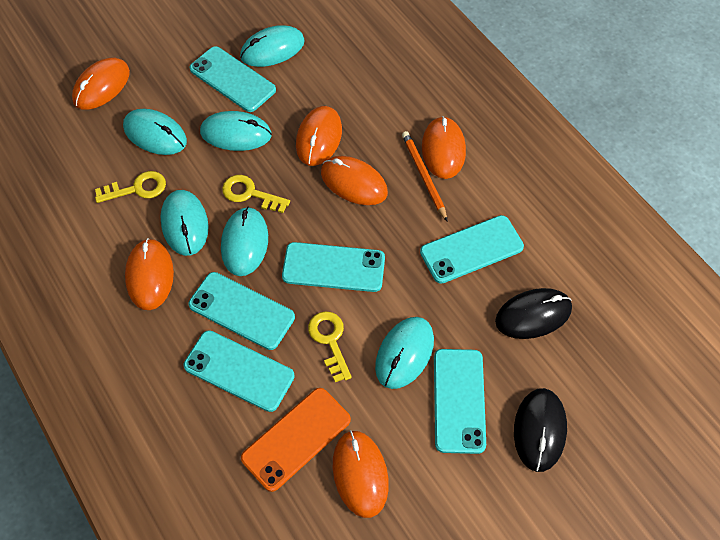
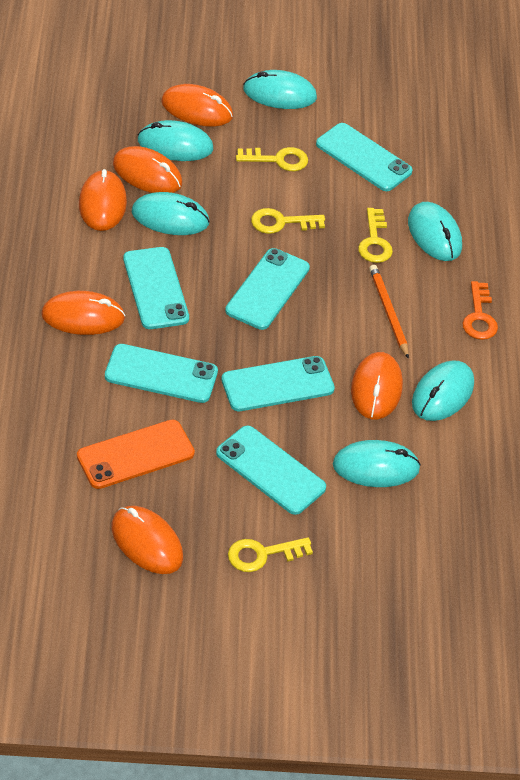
black mouse: 2 -> 0
orange key: 0 -> 1
yellow key: 3 -> 4

